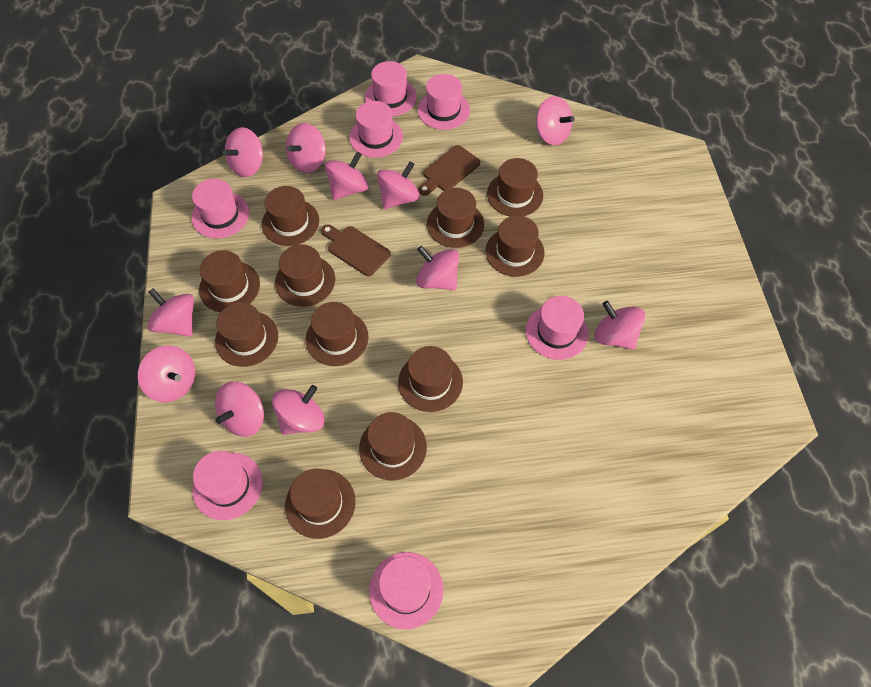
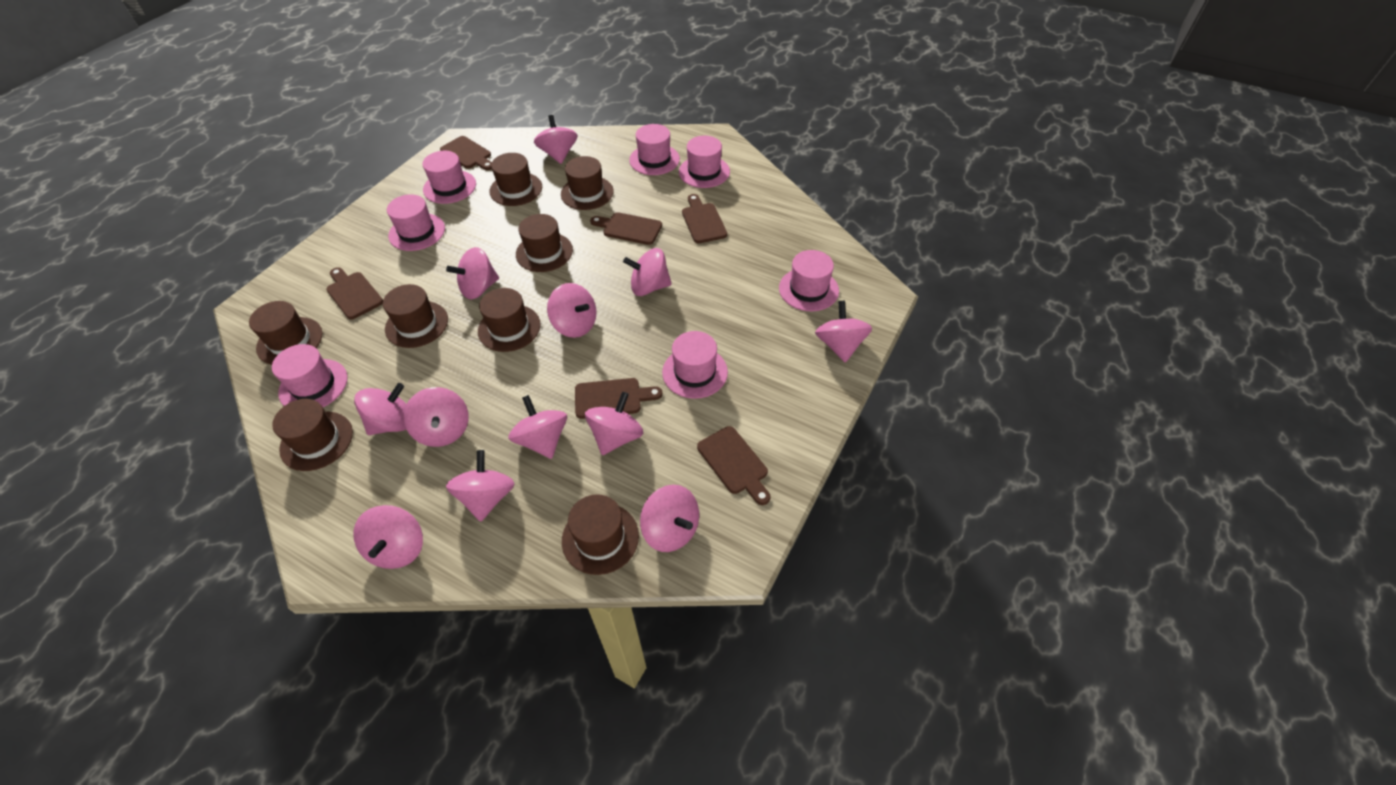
brown cutting board: 2 -> 6
brown hat: 11 -> 8
pink spinning top: 11 -> 12

